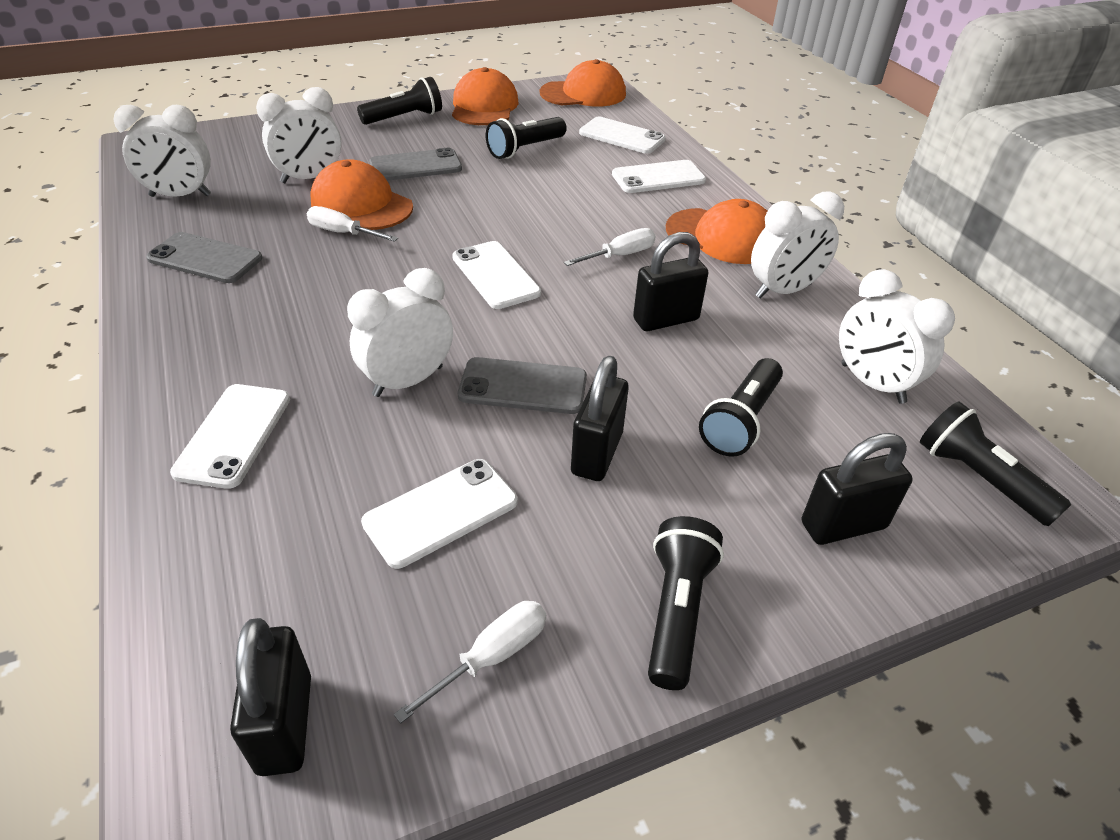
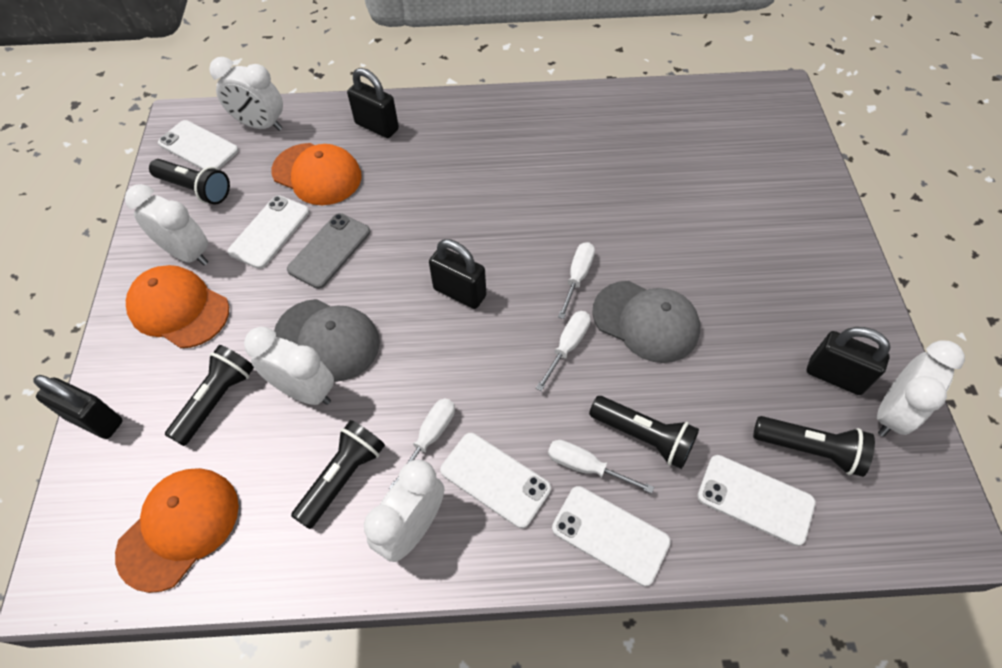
grey cap: 0 -> 2
grey phone: 3 -> 1
orange cap: 4 -> 3
white screwdriver: 3 -> 4

